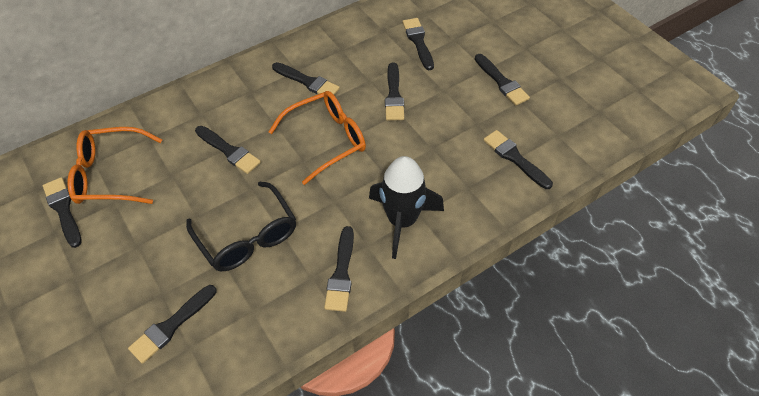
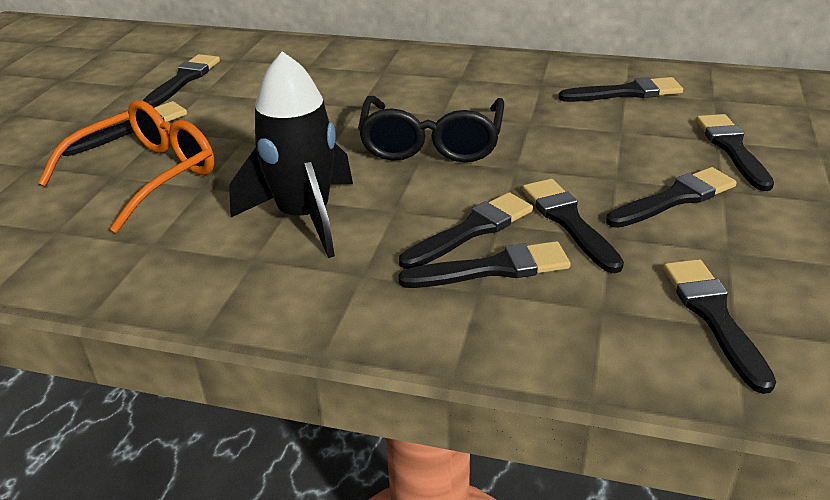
orange glasses: 2 -> 1

